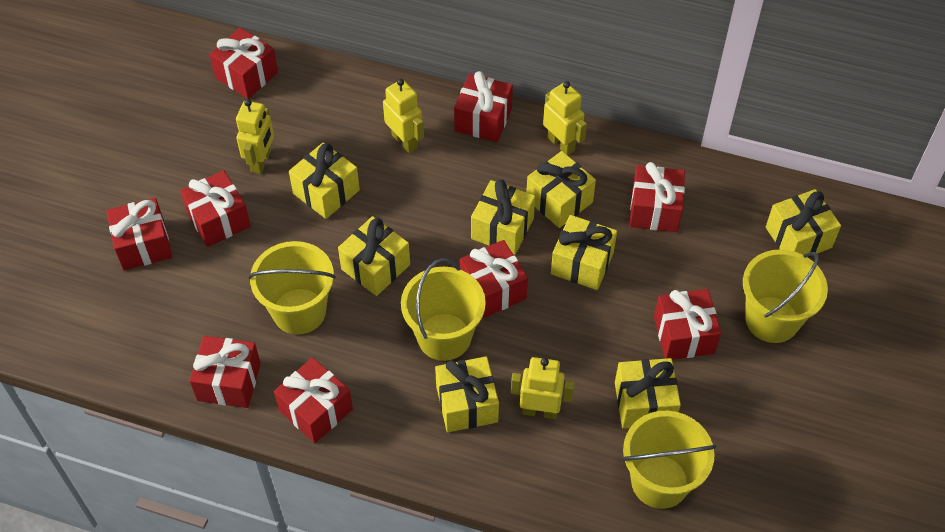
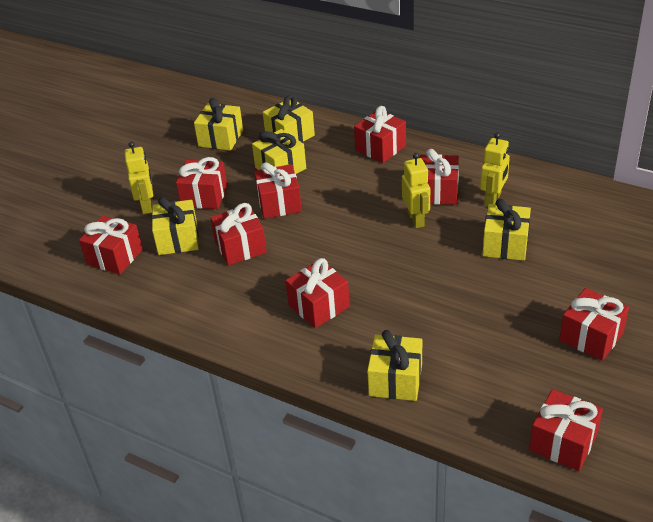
yellow bucket: 4 -> 0
yellow gift: 8 -> 6
yellow robot: 4 -> 3

